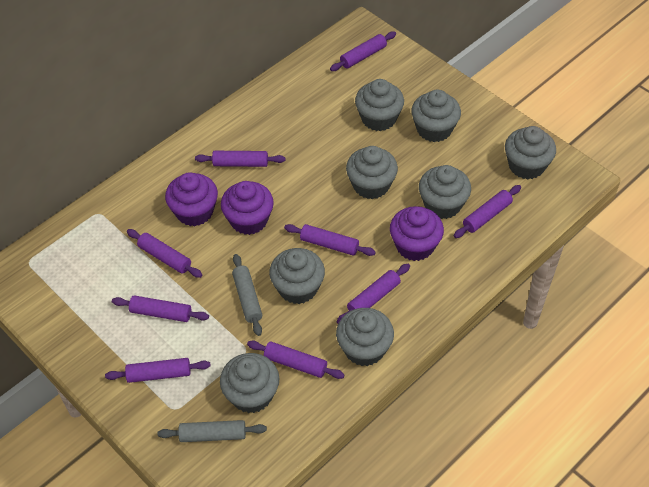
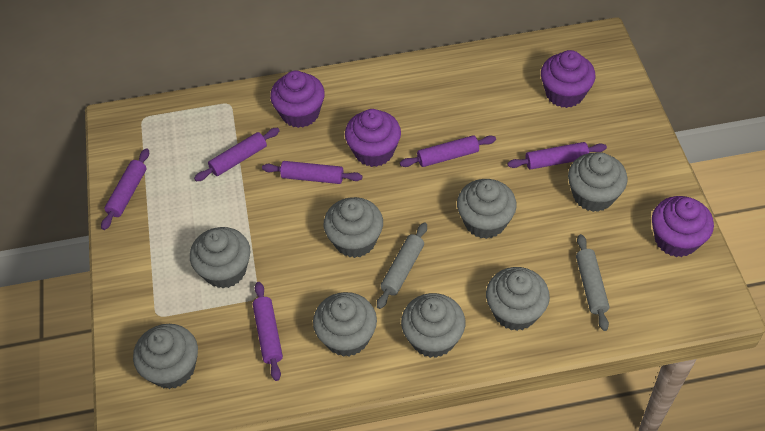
purple cupcake: 3 -> 4
purple rolling pin: 9 -> 6

